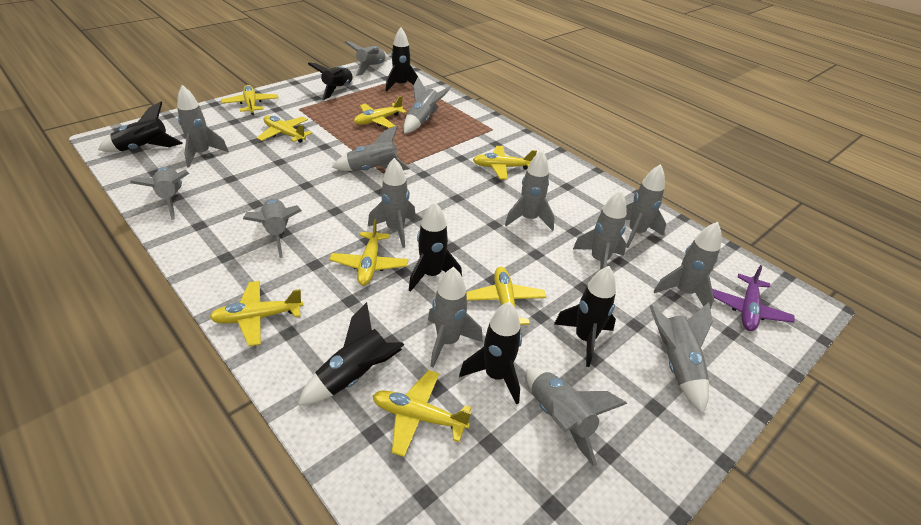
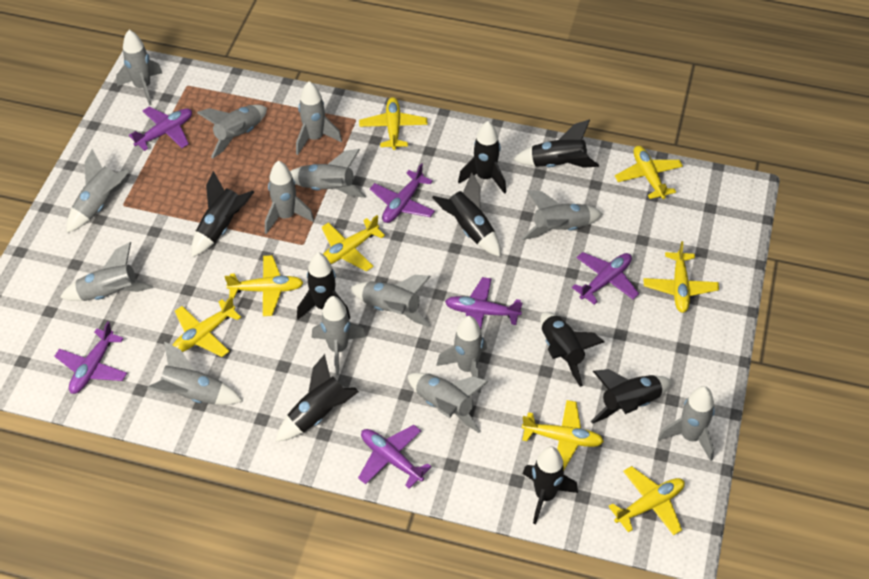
black rocket: 7 -> 9
purple plane: 1 -> 6

